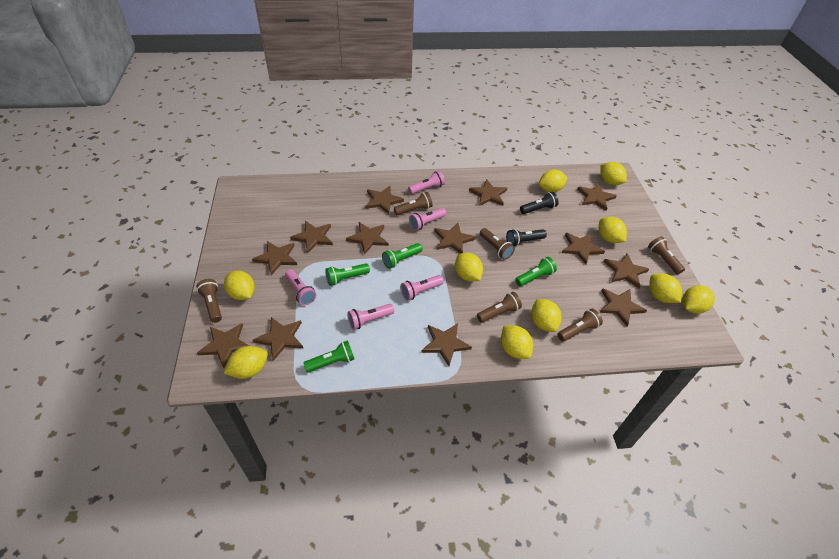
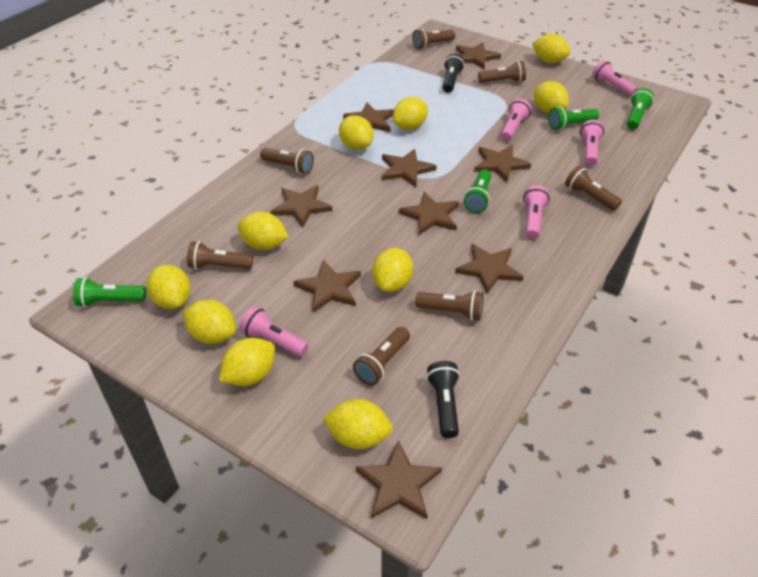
brown flashlight: 6 -> 7
brown star: 13 -> 9

